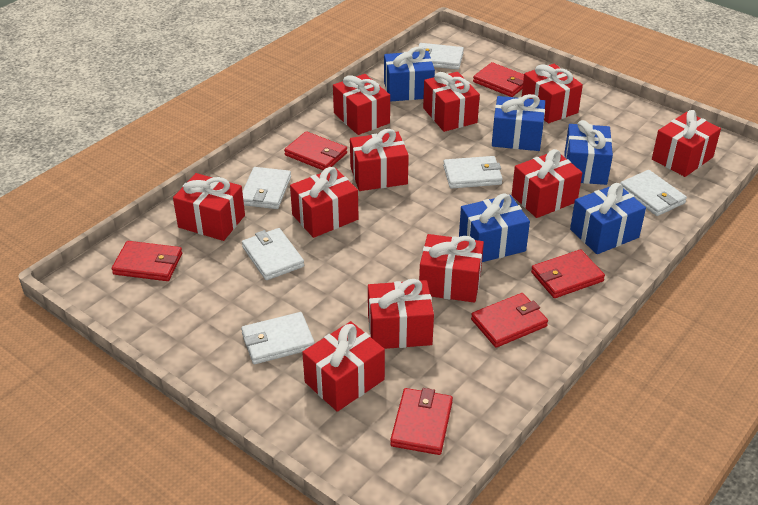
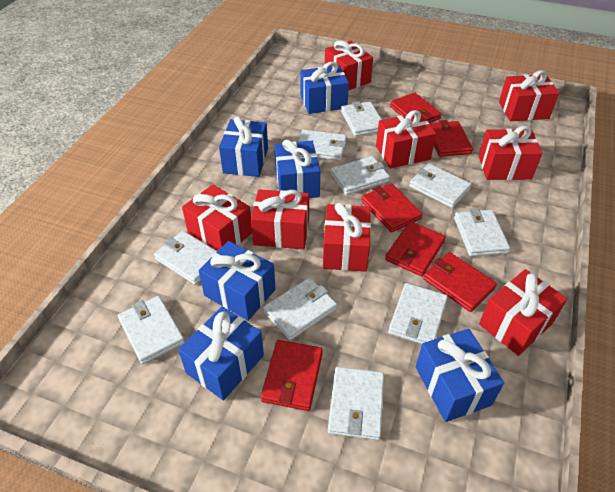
blue gift: 5 -> 6
red gift: 11 -> 8
white wallet: 6 -> 10

